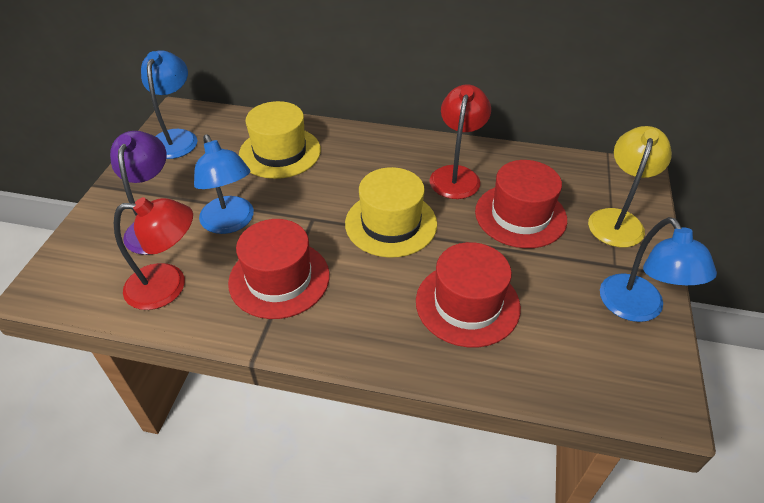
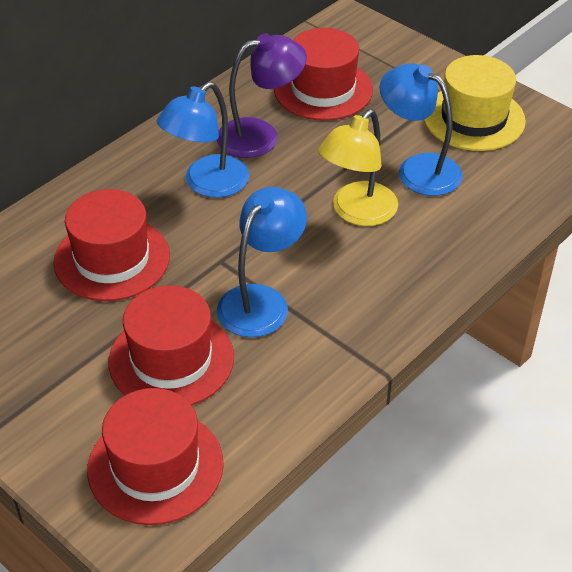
red hat: 3 -> 4
red lamp: 2 -> 0
yellow hat: 2 -> 1

